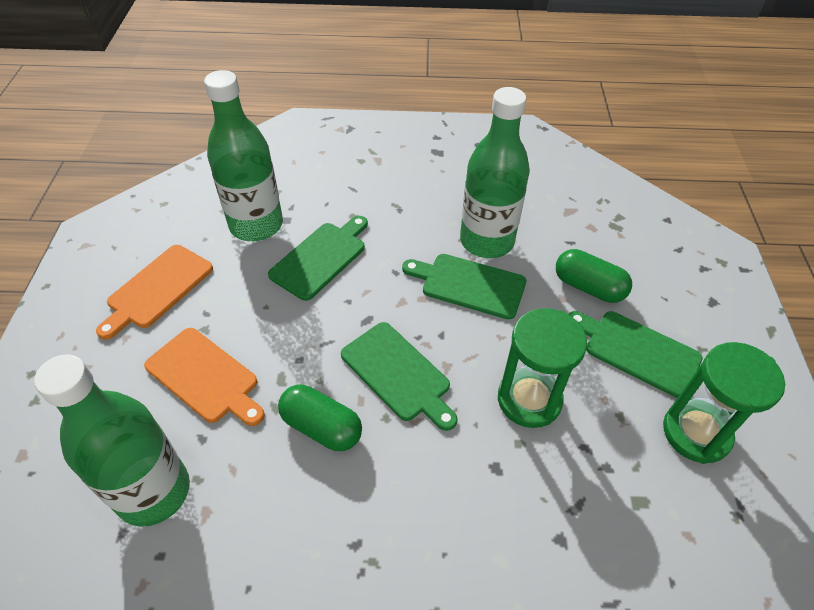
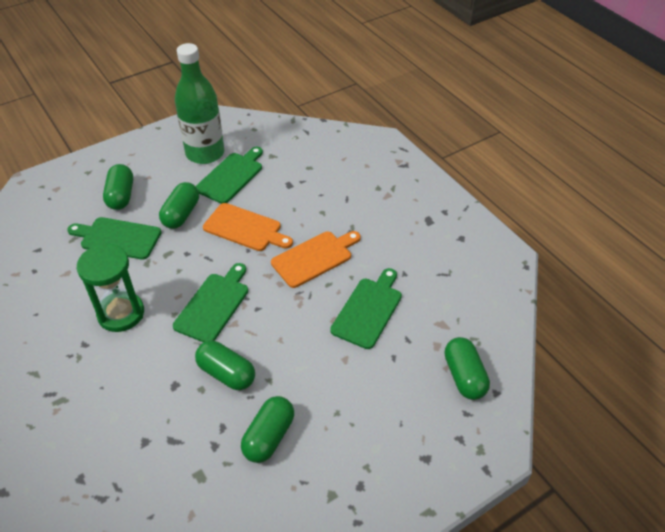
green bottle: 3 -> 1
green capsule: 2 -> 5
green hourglass: 2 -> 1

